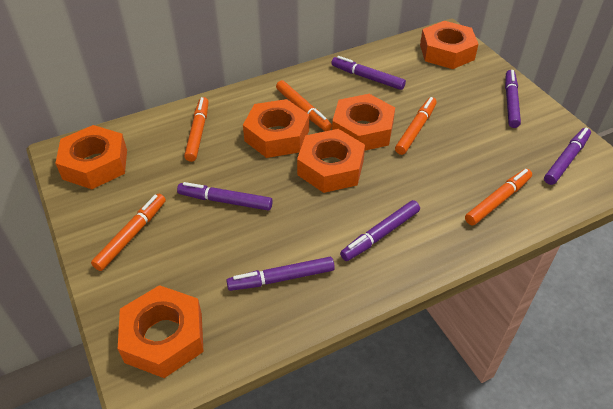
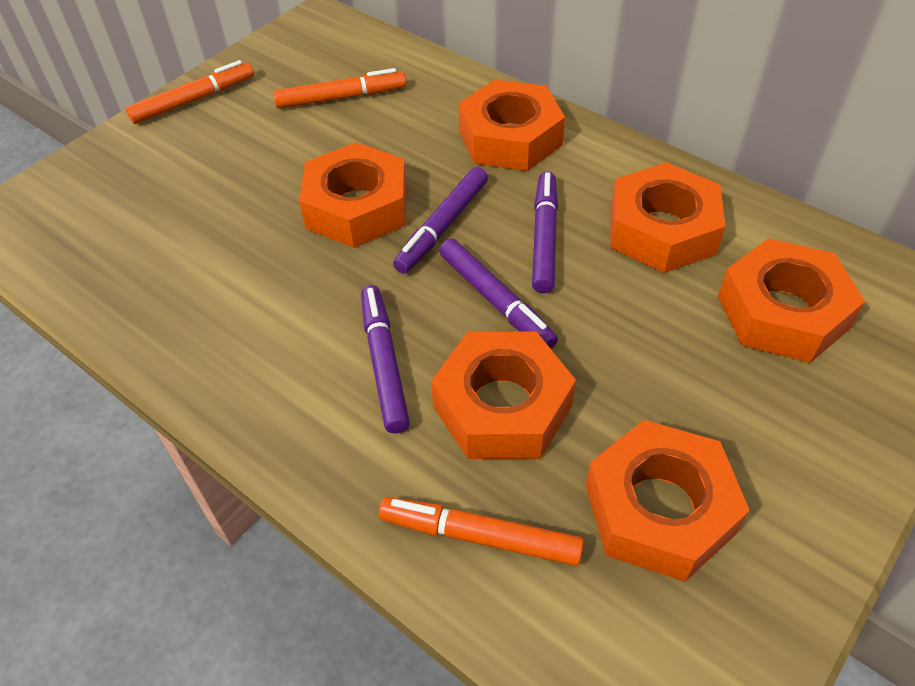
orange marker: 5 -> 3
purple marker: 6 -> 4

